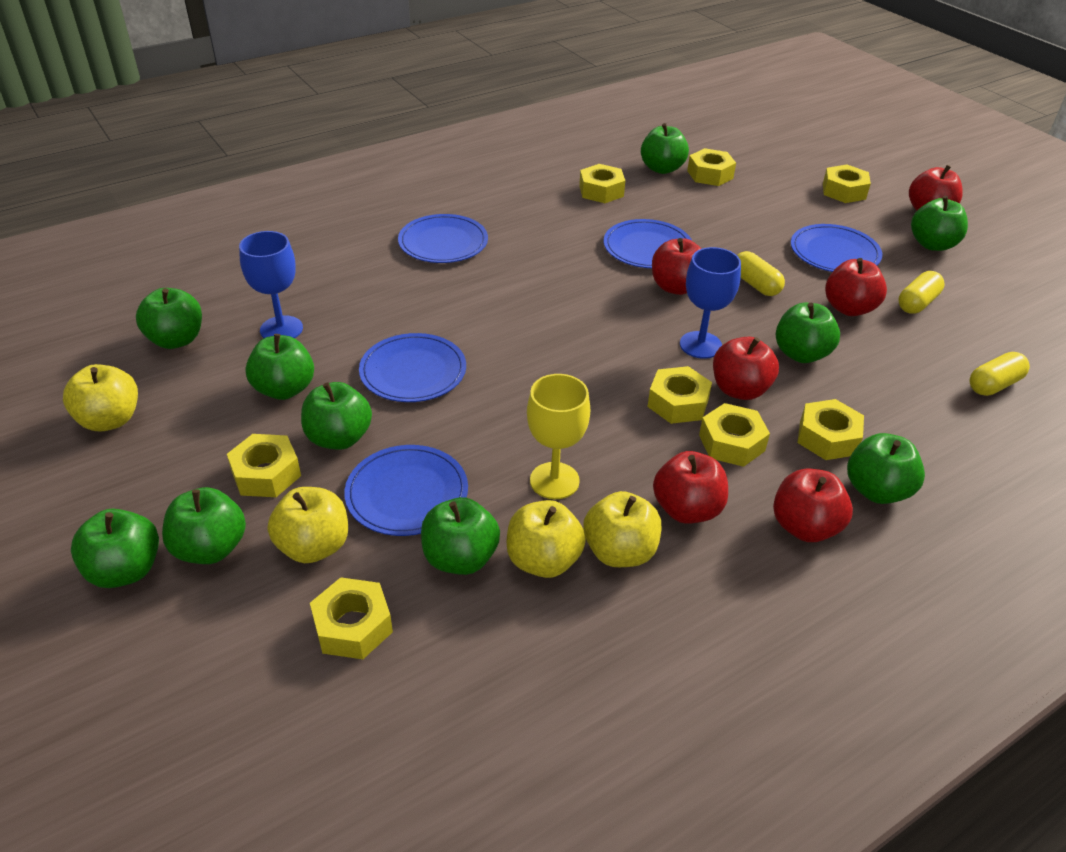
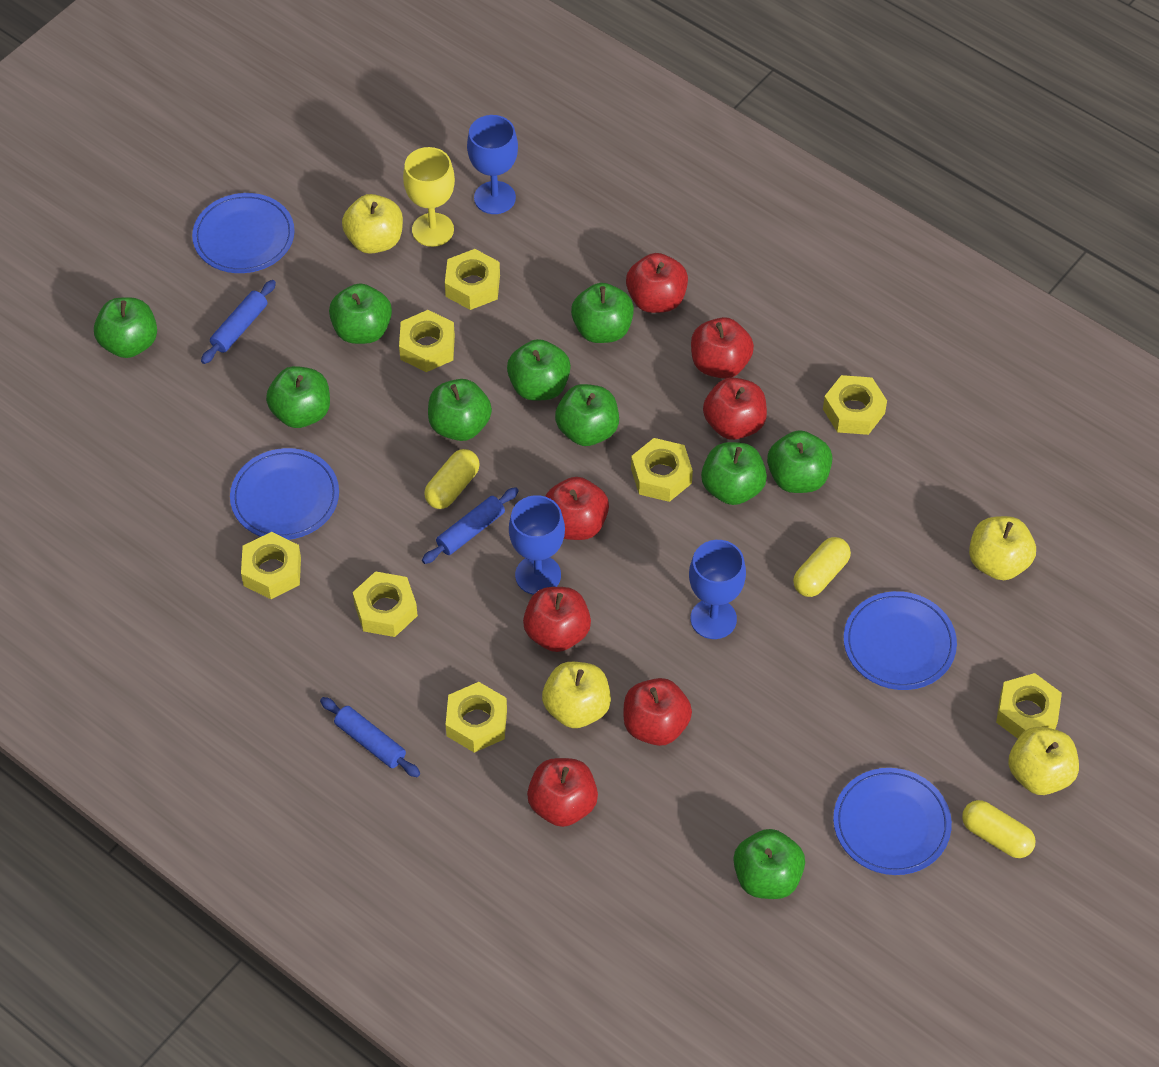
blue goblet: 2 -> 3
blue plate: 5 -> 4
blue rolling pin: 0 -> 3
red apple: 6 -> 7

